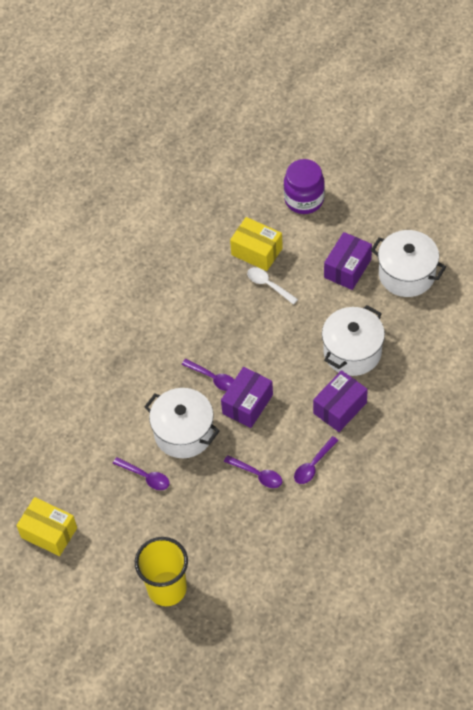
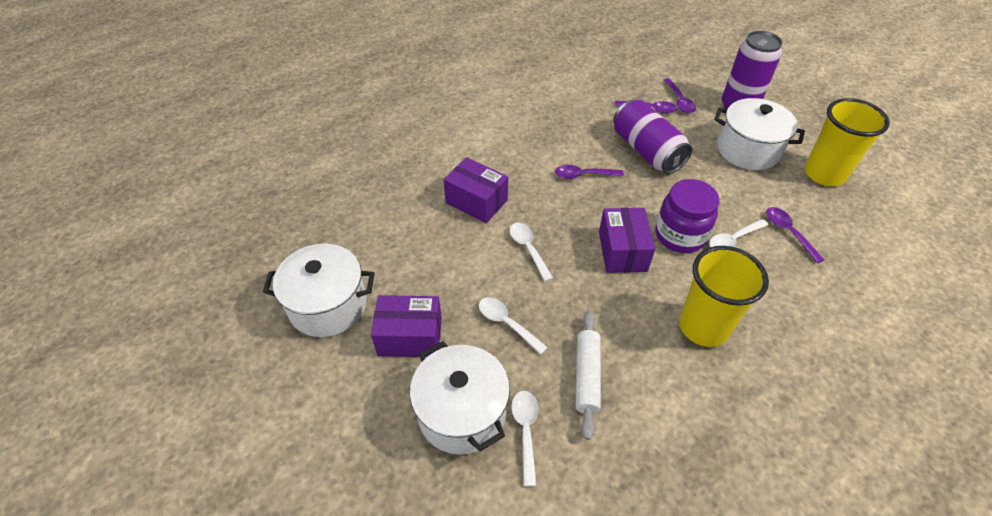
purple can: 0 -> 2
white rolling pin: 0 -> 1
white spoon: 1 -> 4
yellow box: 2 -> 0
yellow cup: 1 -> 2

